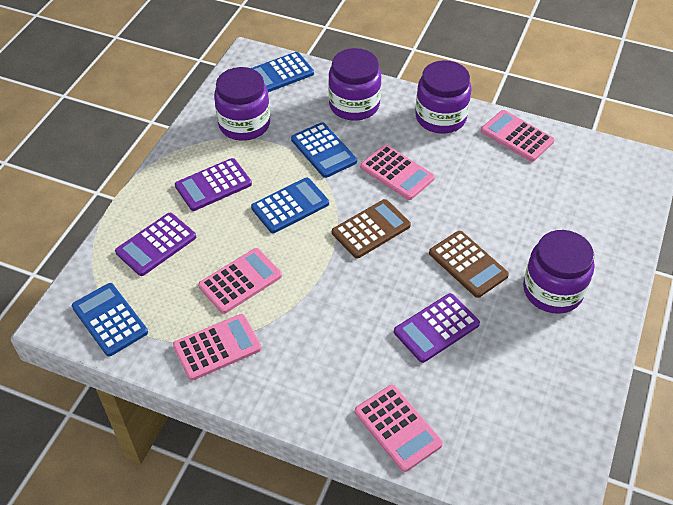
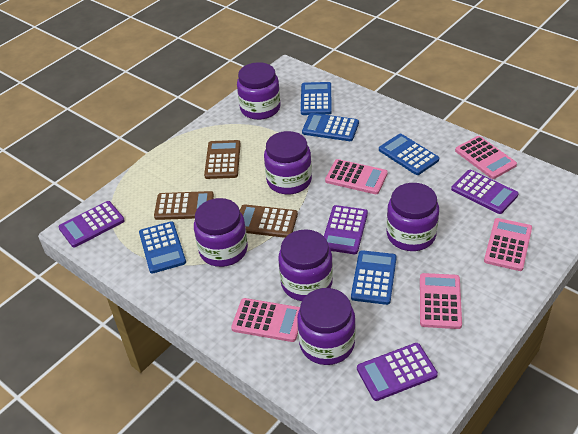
blue calculator: 4 -> 5
brown calculator: 2 -> 3
purple calculator: 3 -> 4
purple jar: 4 -> 6

